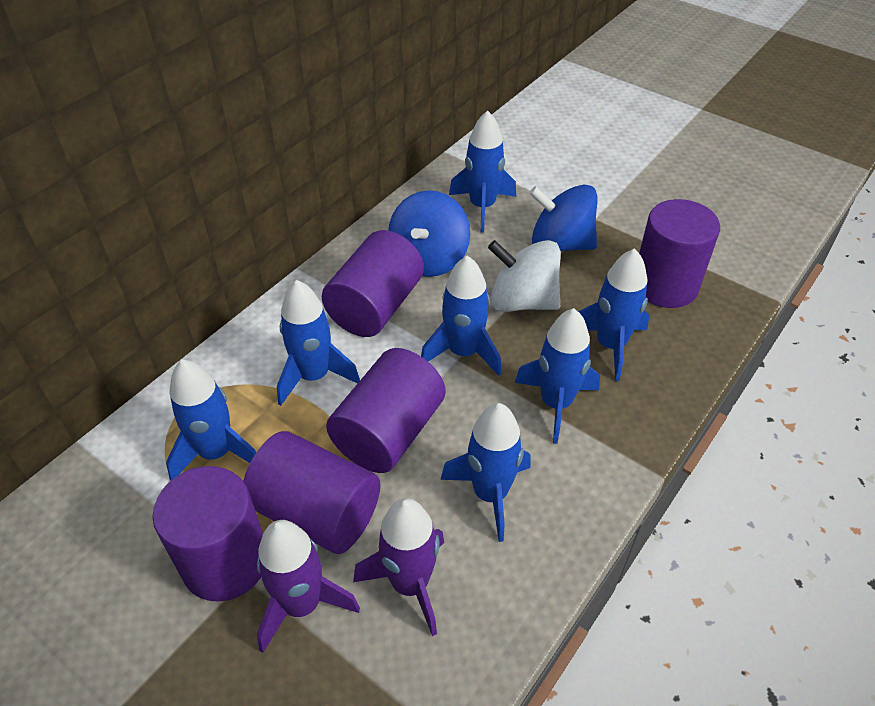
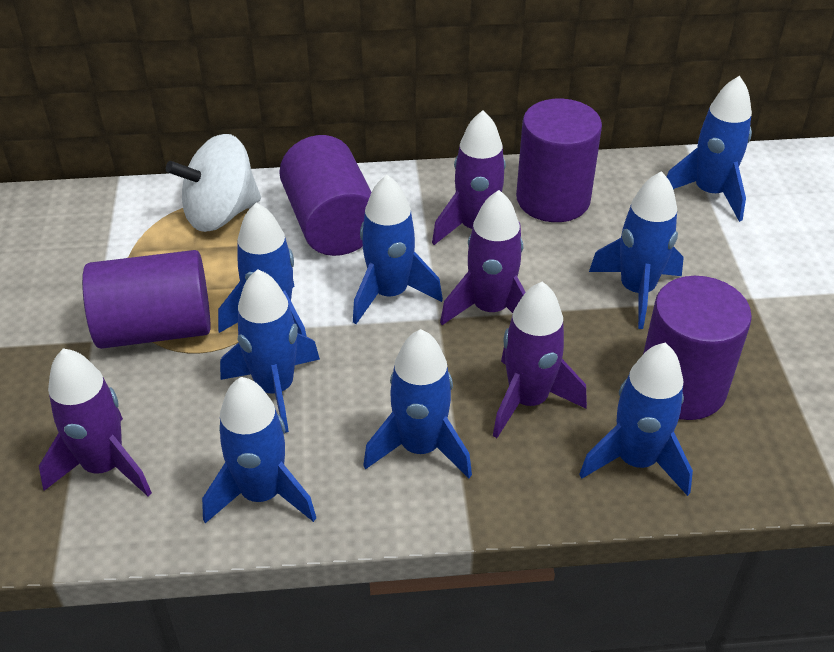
blue rocket: 7 -> 8
blue spinning top: 2 -> 0
purple cylinder: 5 -> 4
purple rocket: 2 -> 4

